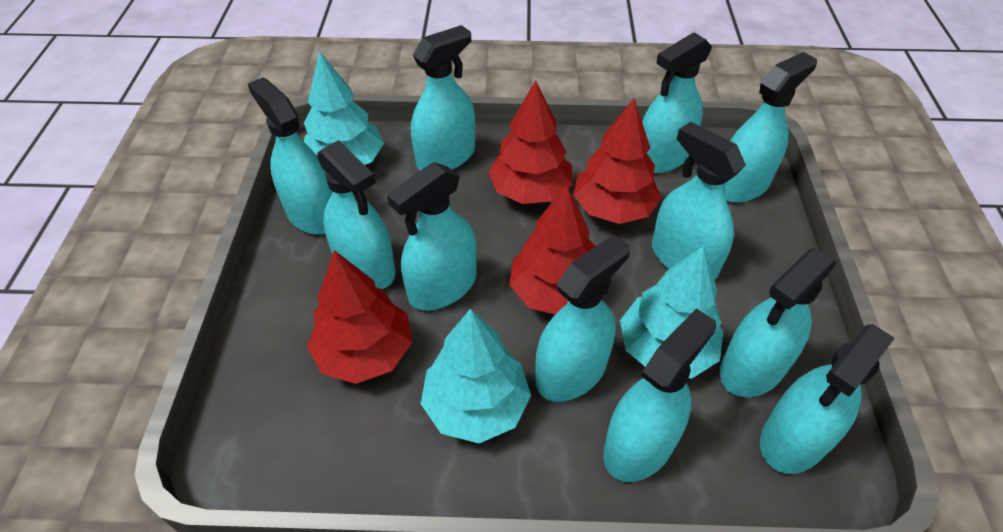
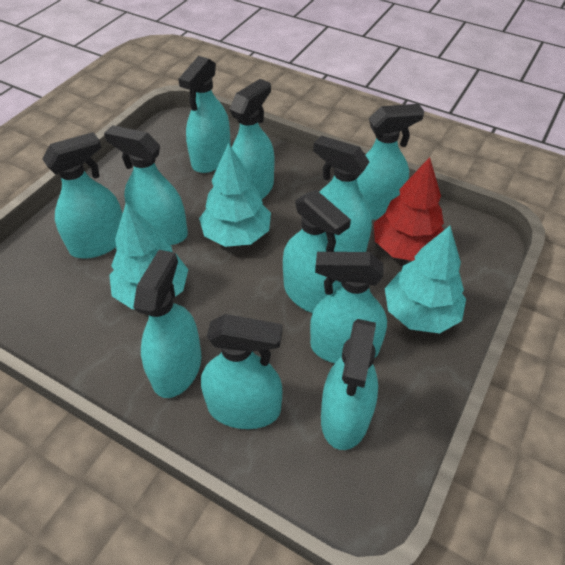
red tree: 4 -> 1

